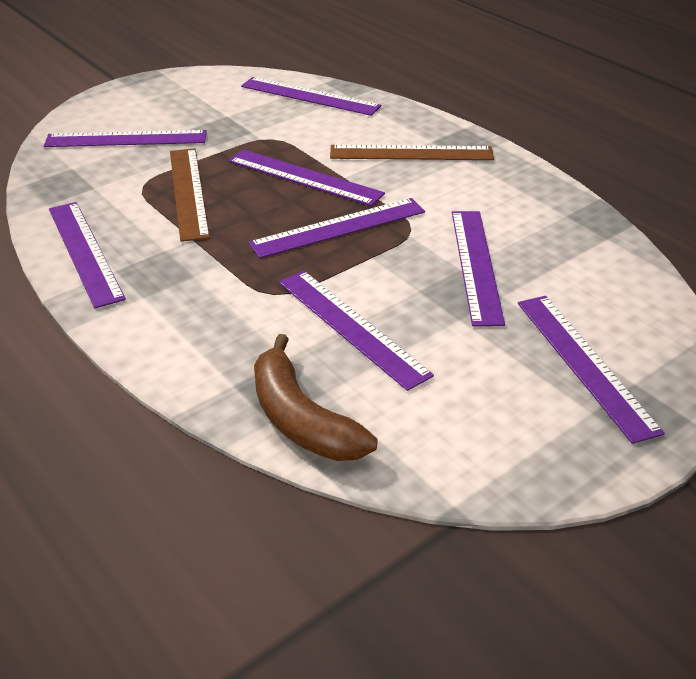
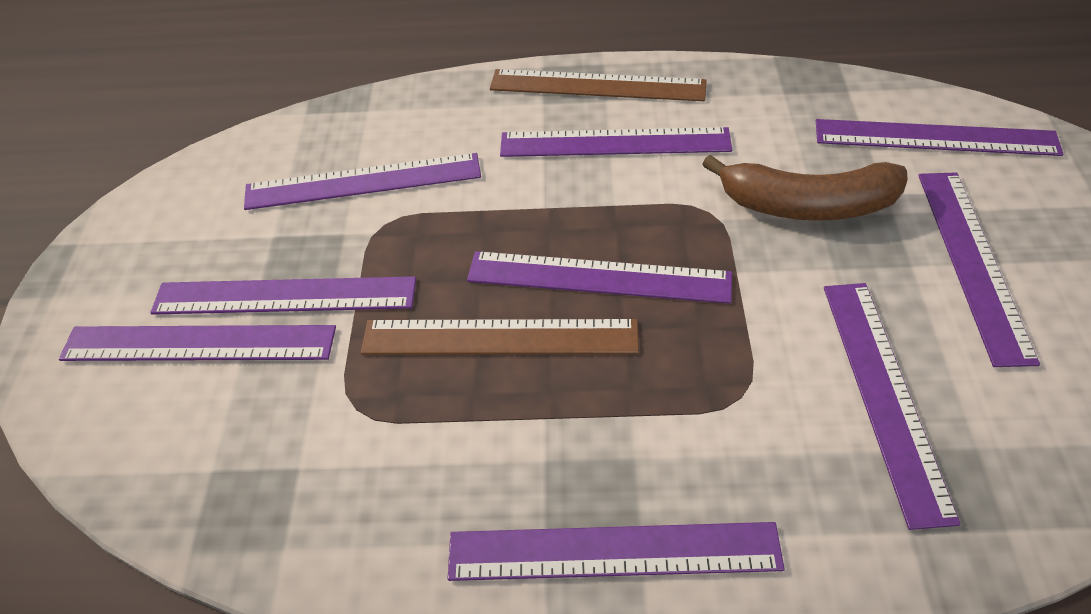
purple ruler: 8 -> 9

